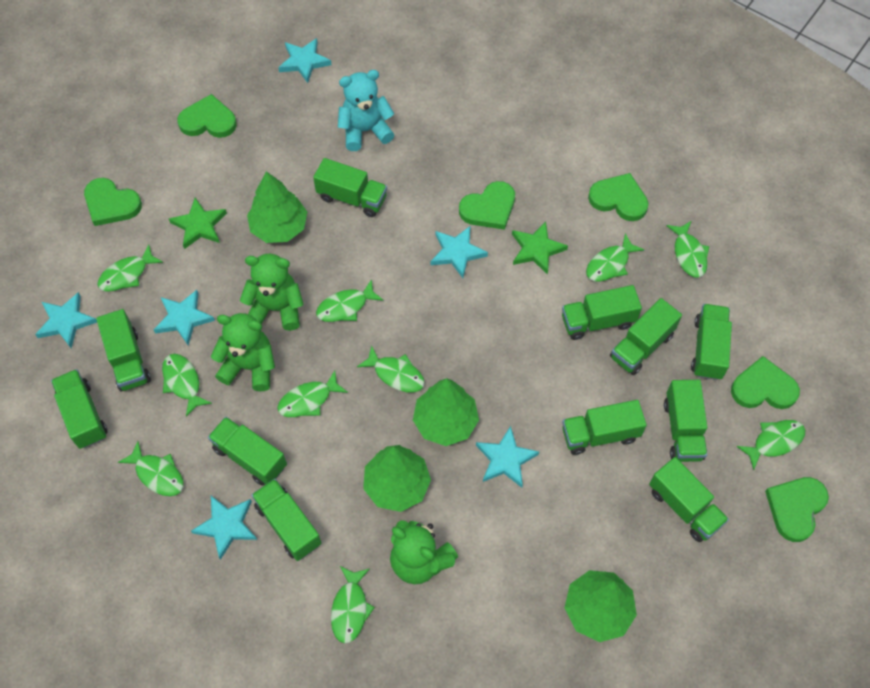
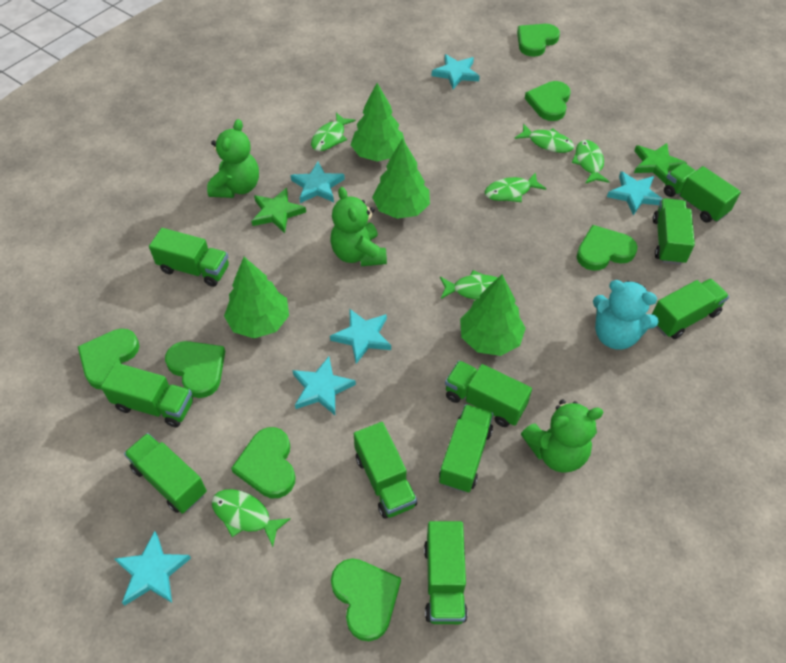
green fish: 10 -> 6
green heart: 6 -> 7
green truck: 11 -> 10

